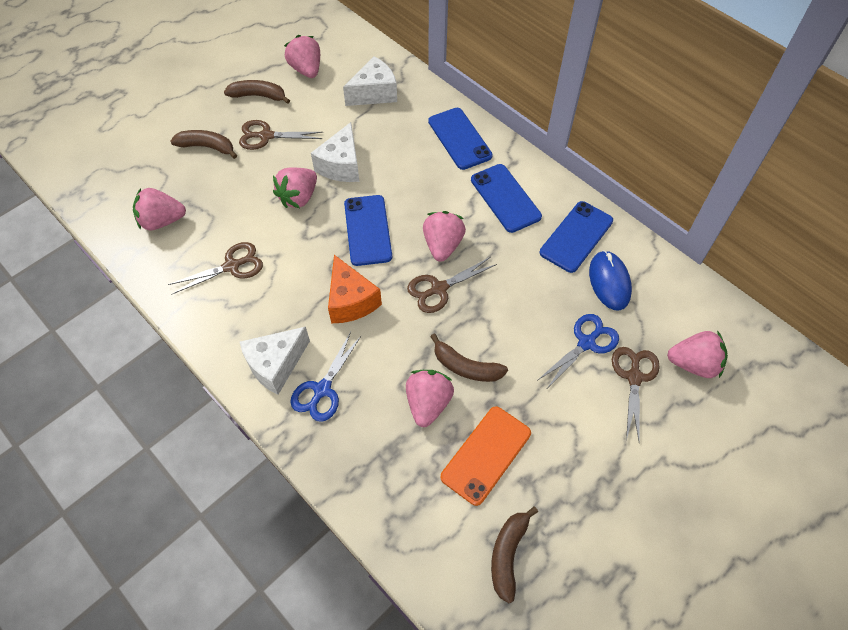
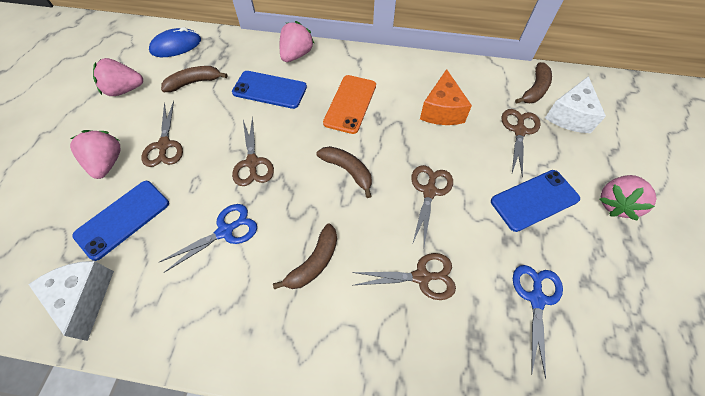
blue phone: 4 -> 3
brown scissors: 4 -> 5
pink strawberry: 6 -> 4
white cheese: 3 -> 2

